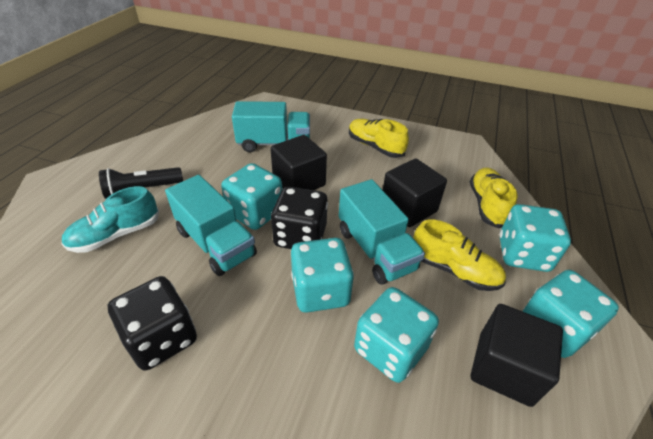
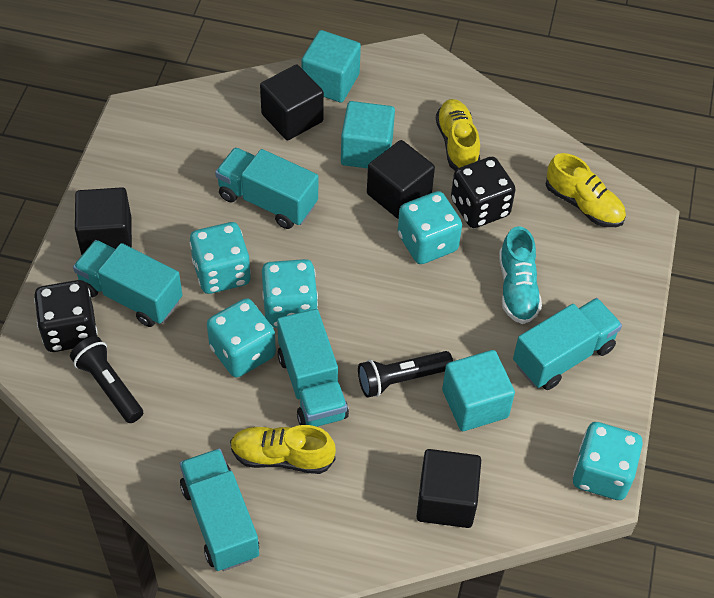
black cube: 3 -> 4
black flashlight: 1 -> 2
turquoise cube: 0 -> 3
turquoise truck: 3 -> 5

